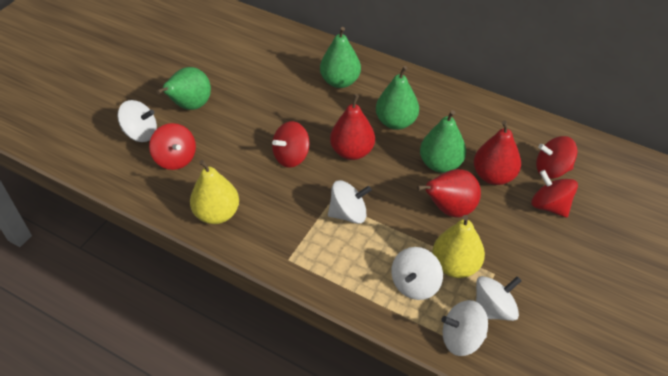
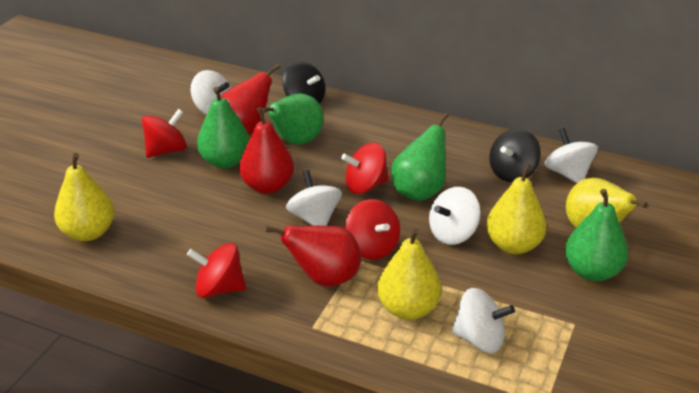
black spinning top: 0 -> 2
yellow pear: 2 -> 4

